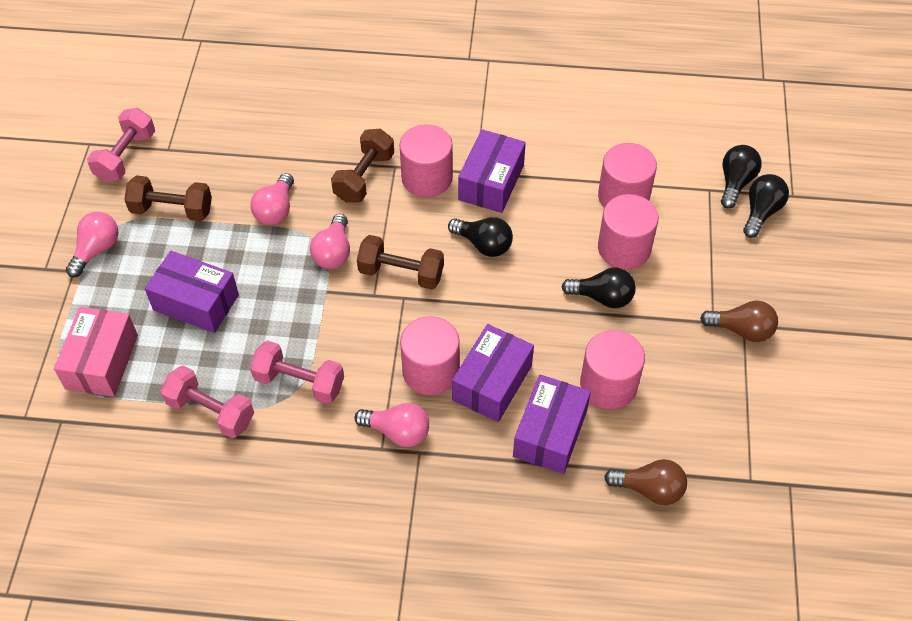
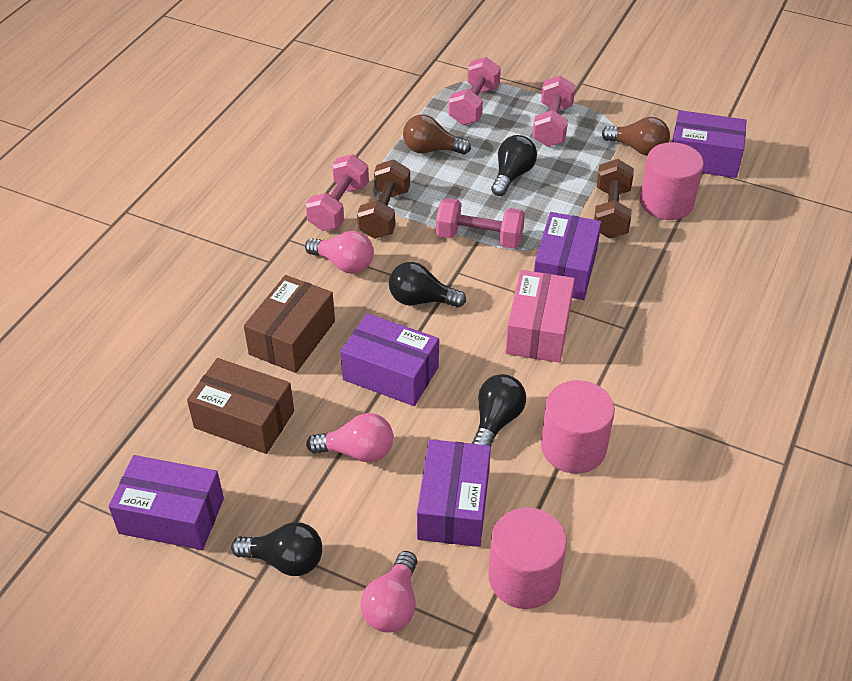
brown box: 0 -> 2
brown dumbbell: 3 -> 2
pink cylinder: 5 -> 3
pink dumbbell: 3 -> 4
pink light bulb: 4 -> 3
purple box: 4 -> 5

